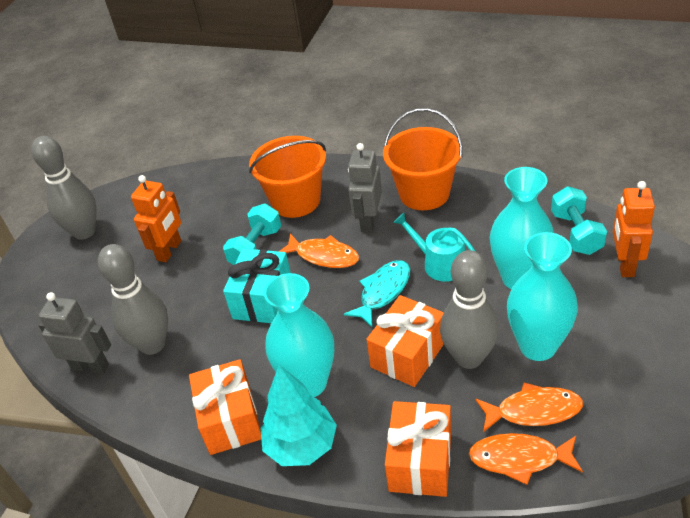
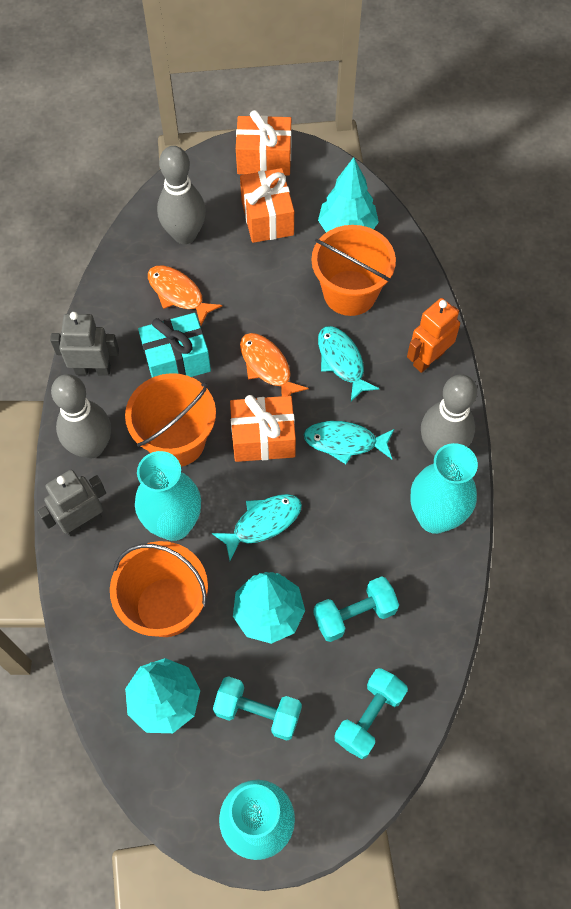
orange bucket: 2 -> 3
orange fish: 3 -> 2
orange robot: 2 -> 1
turquoise dumbbell: 2 -> 3
turquoise fish: 1 -> 3
turquoise tree: 1 -> 3
turquoise watering can: 1 -> 0

